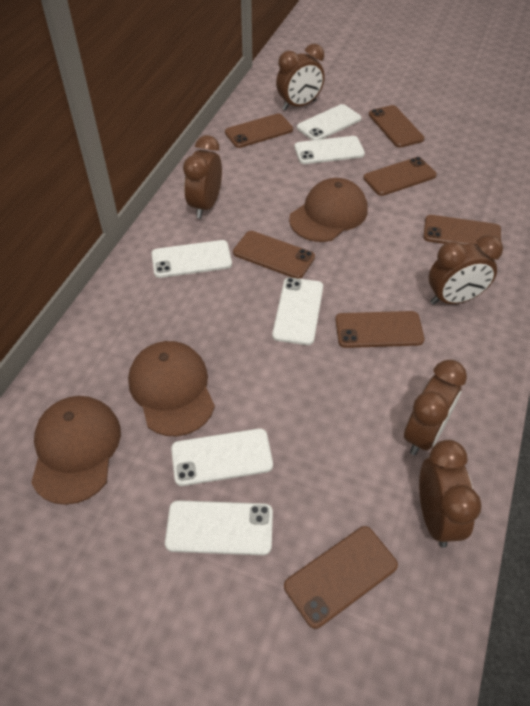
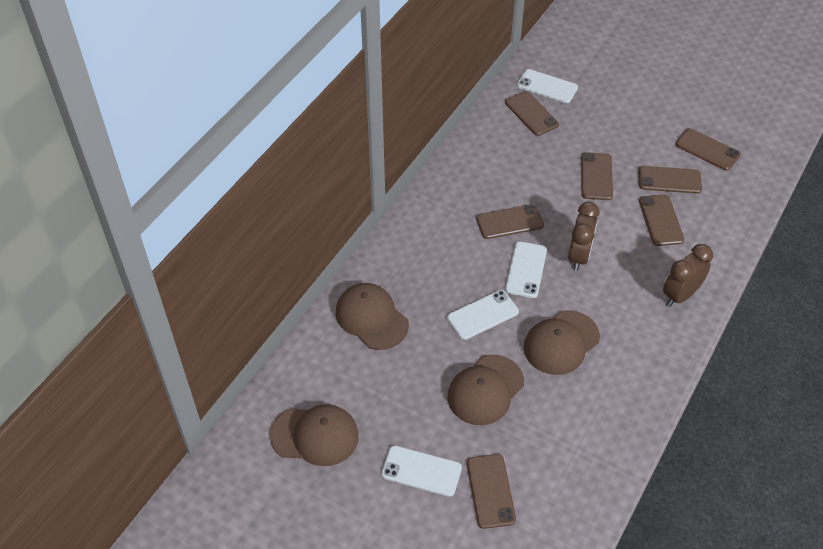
brown cap: 3 -> 4
brown clock: 5 -> 2
white phone: 6 -> 4

